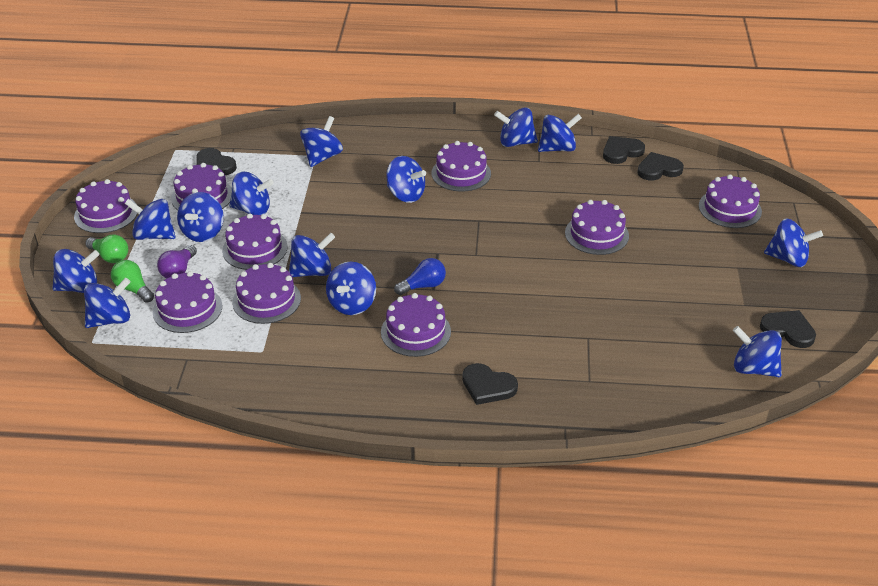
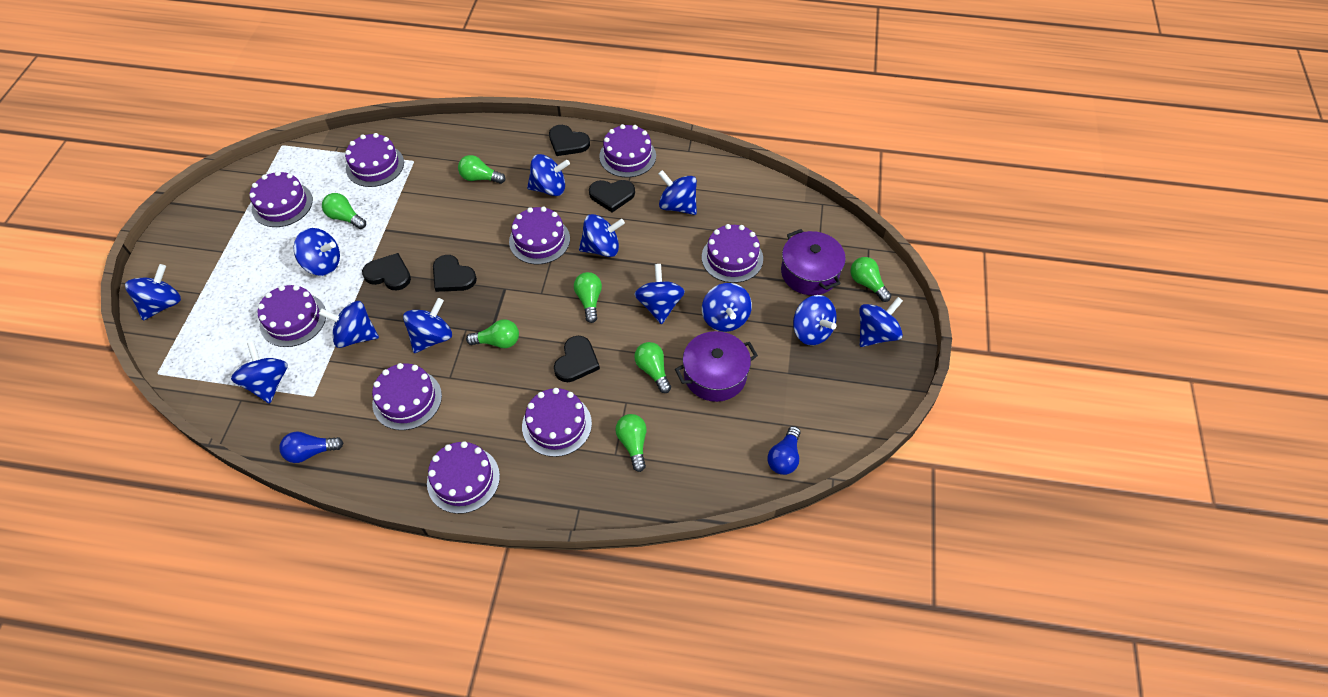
blue light bulb: 1 -> 2
blue spinning top: 13 -> 12
green light bulb: 2 -> 7
purple light bulb: 1 -> 0
purple pot: 0 -> 2

